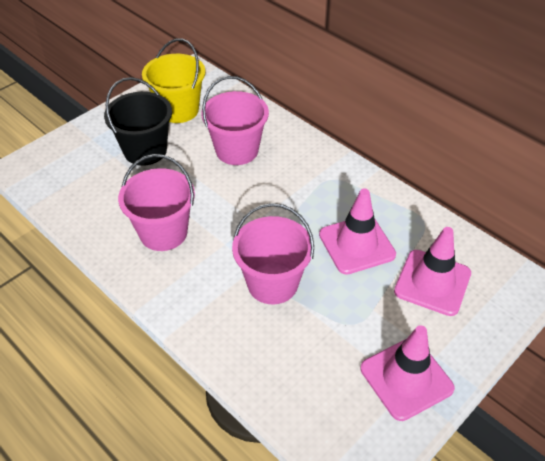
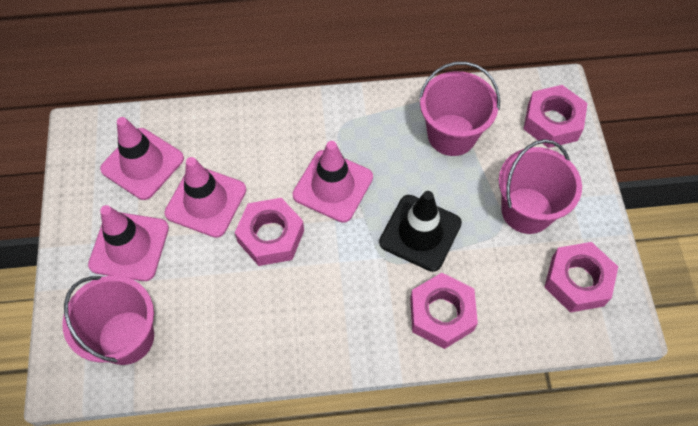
black bucket: 1 -> 0
black traffic cone: 0 -> 1
pink nut: 0 -> 4
pink traffic cone: 3 -> 4
yellow bucket: 1 -> 0

